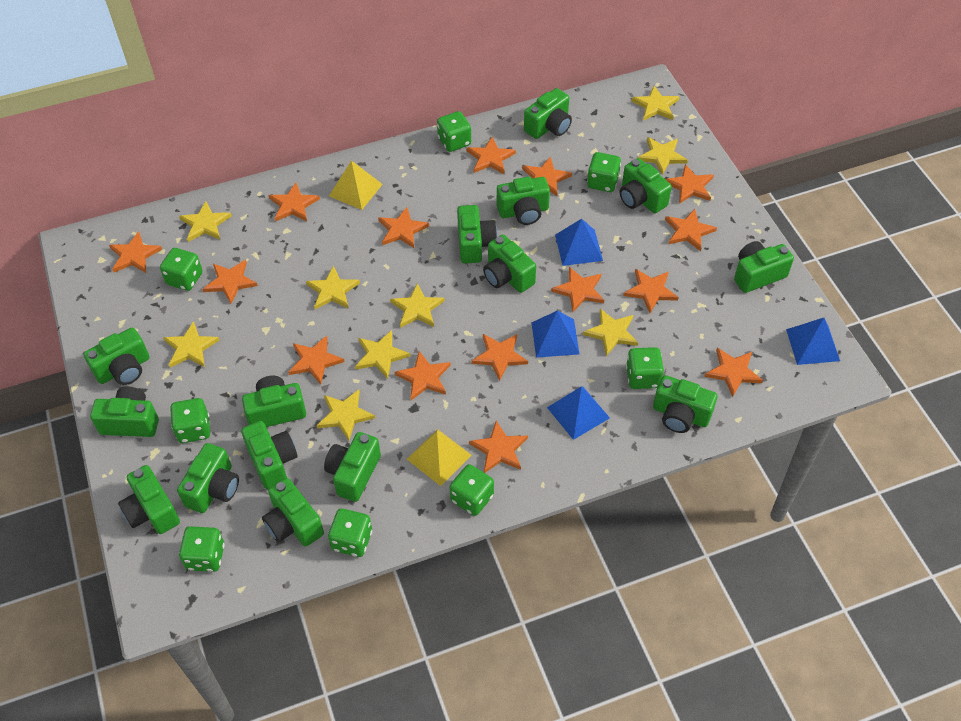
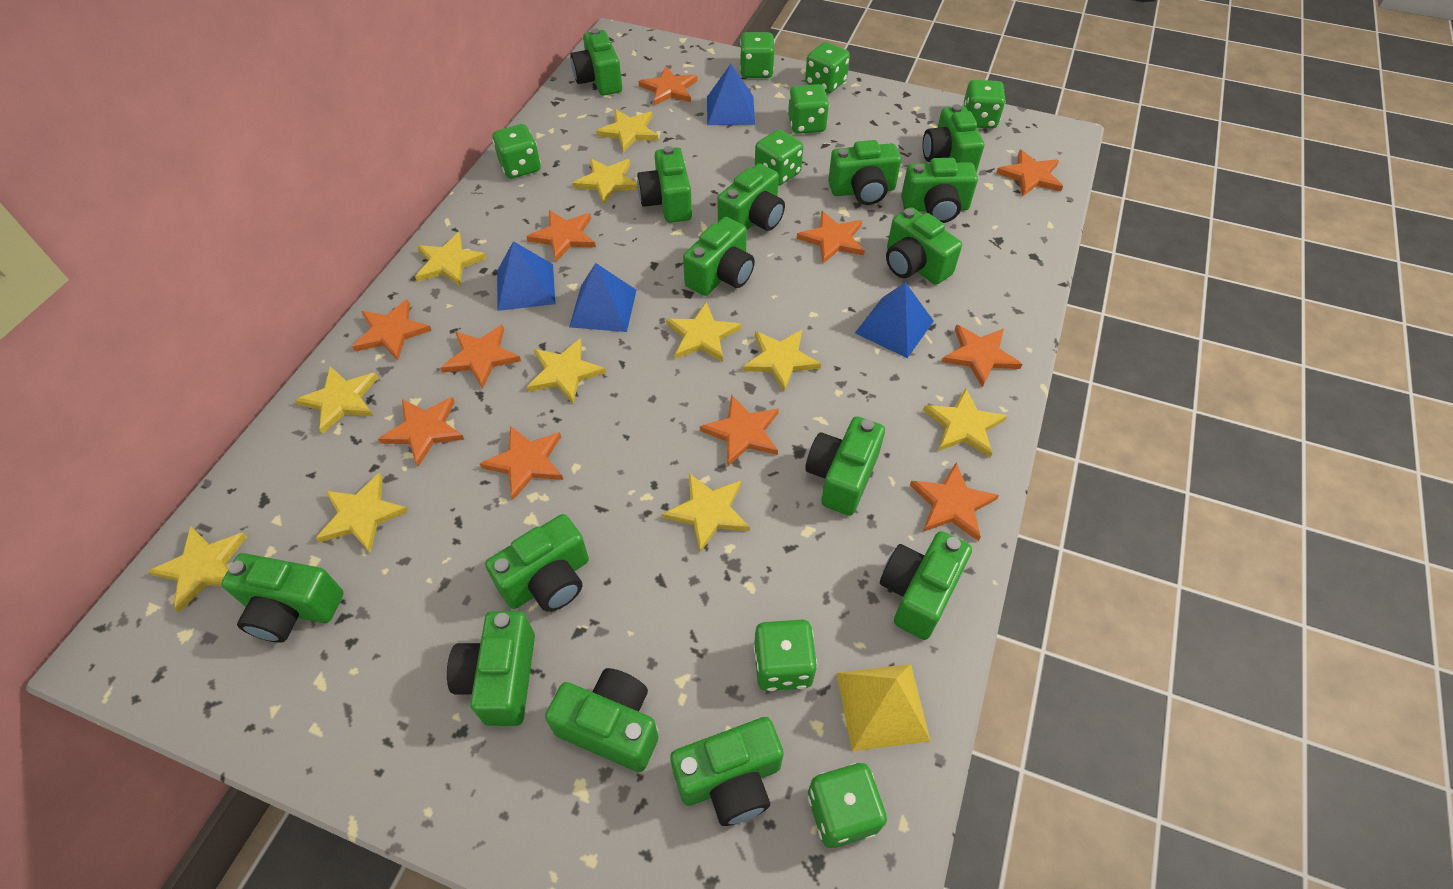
orange star: 15 -> 11
yellow pyramid: 2 -> 1
yellow star: 9 -> 11

